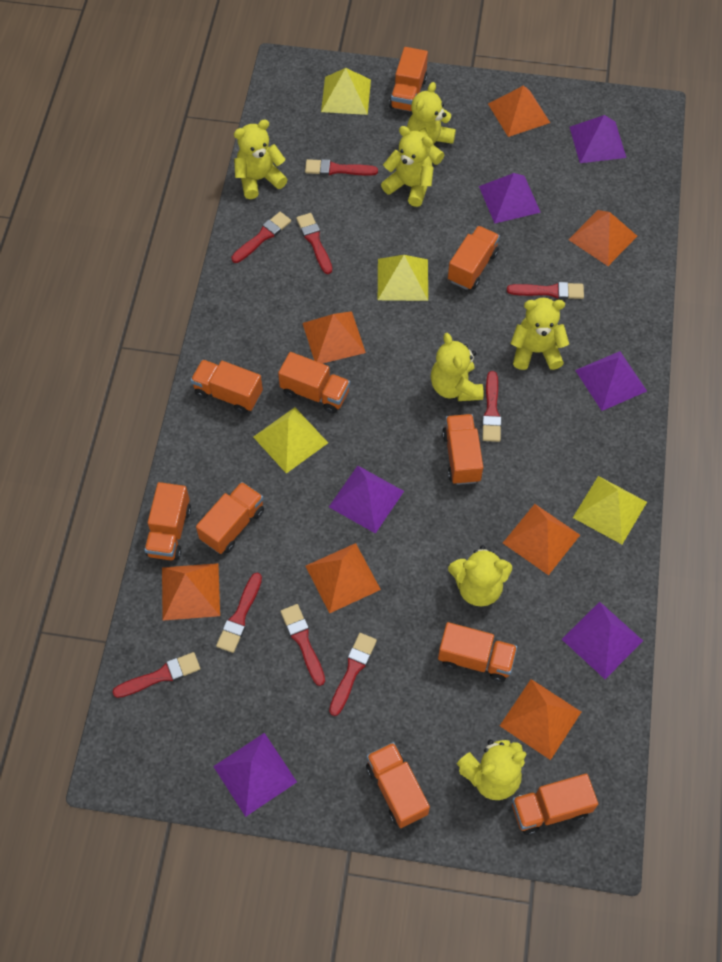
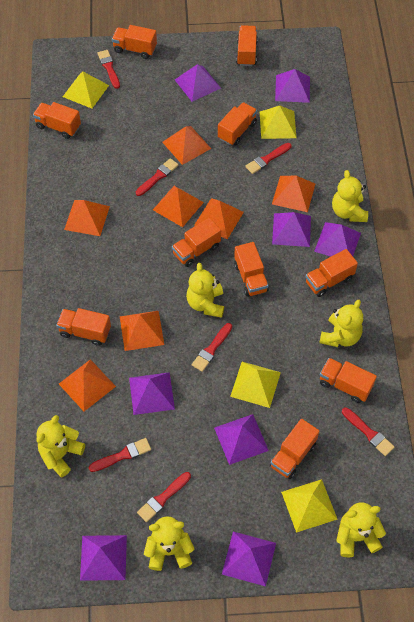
purple pyramid: 6 -> 8
red brush: 9 -> 7
yellow teddy bear: 7 -> 6

